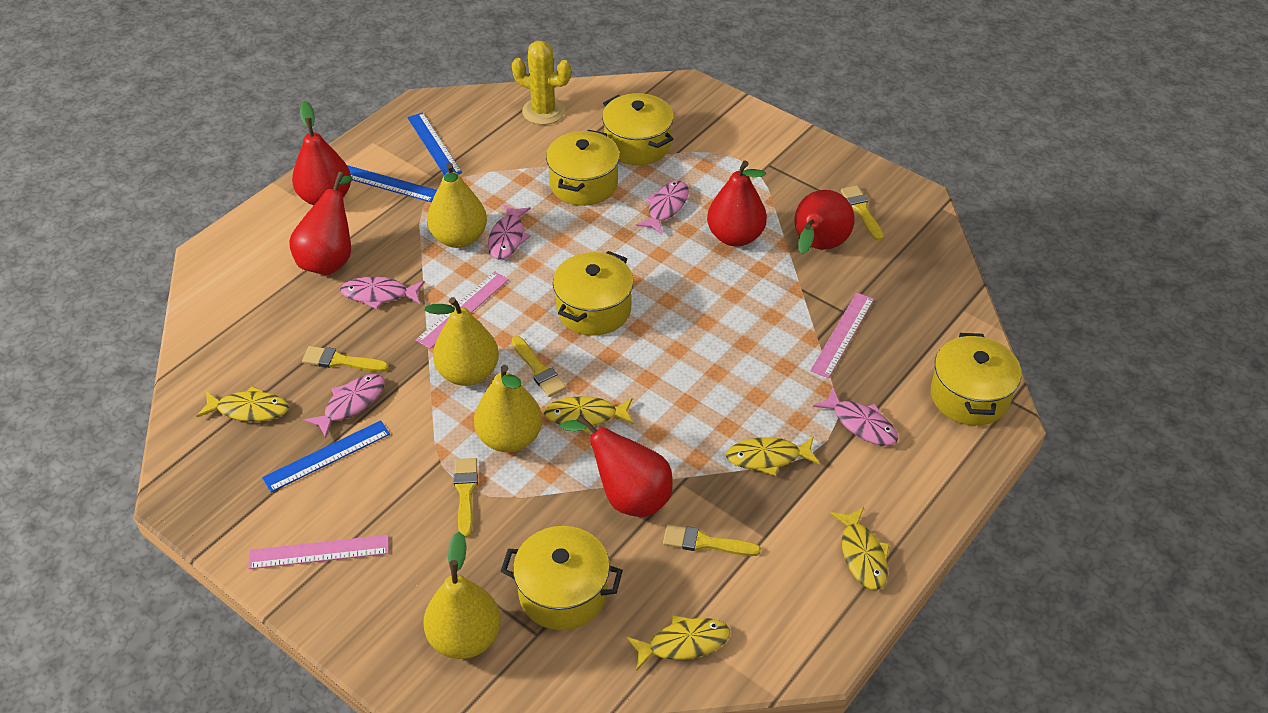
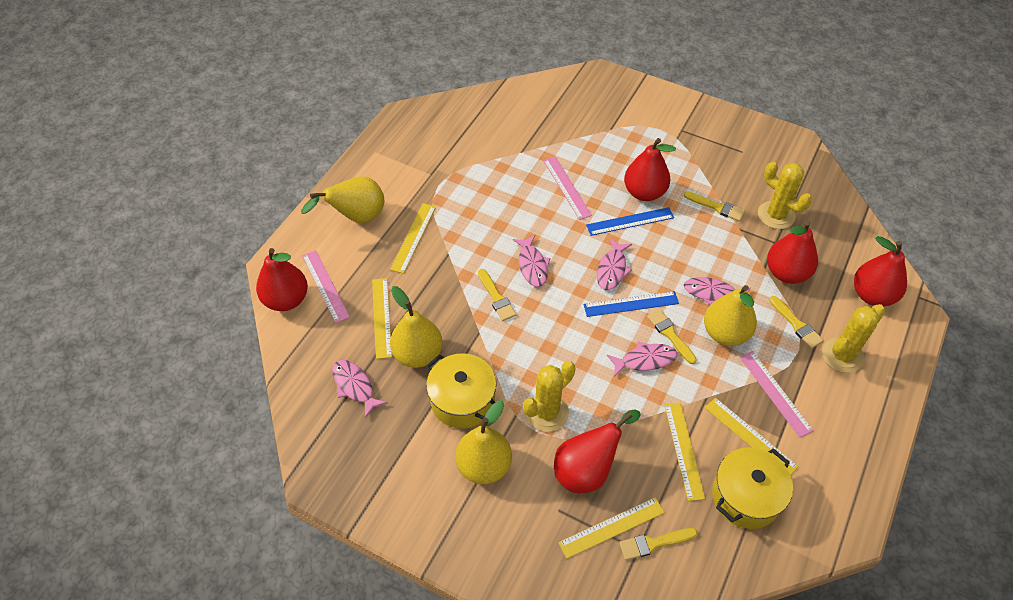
blue ruler: 3 -> 2
yellow cactus: 1 -> 3
yellow fish: 5 -> 0
yellow pot: 5 -> 2
yellow ruler: 0 -> 5

